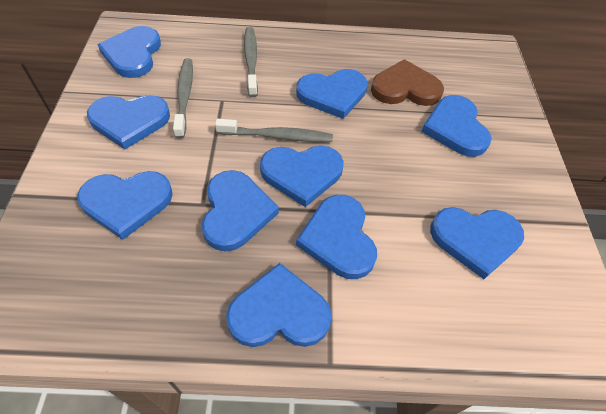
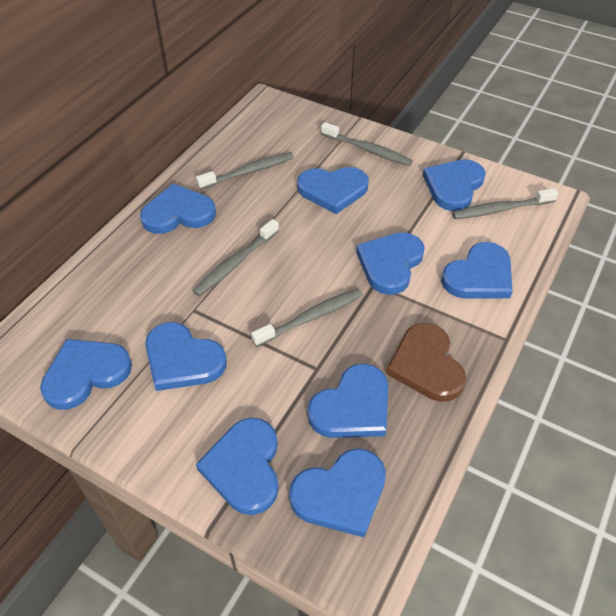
grey toothbrush: 3 -> 5

